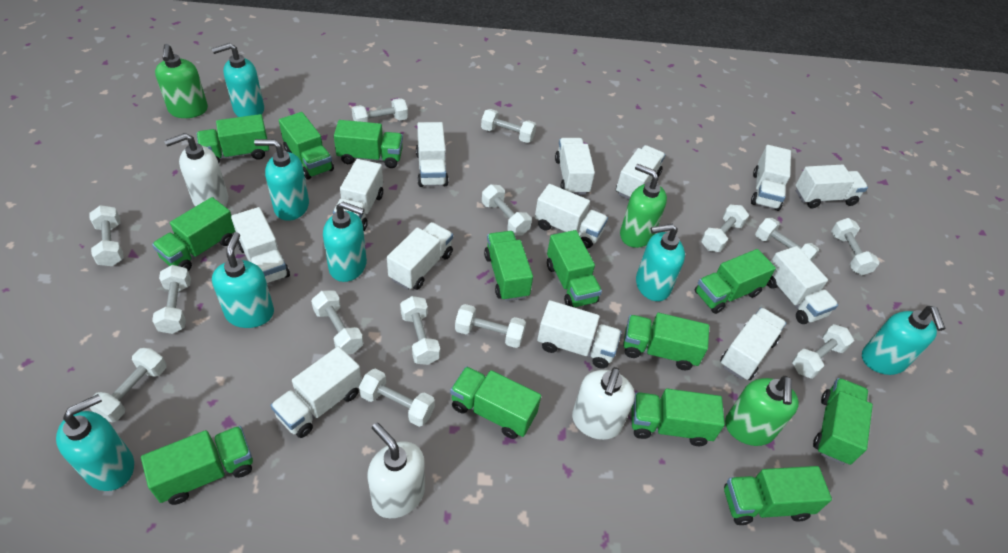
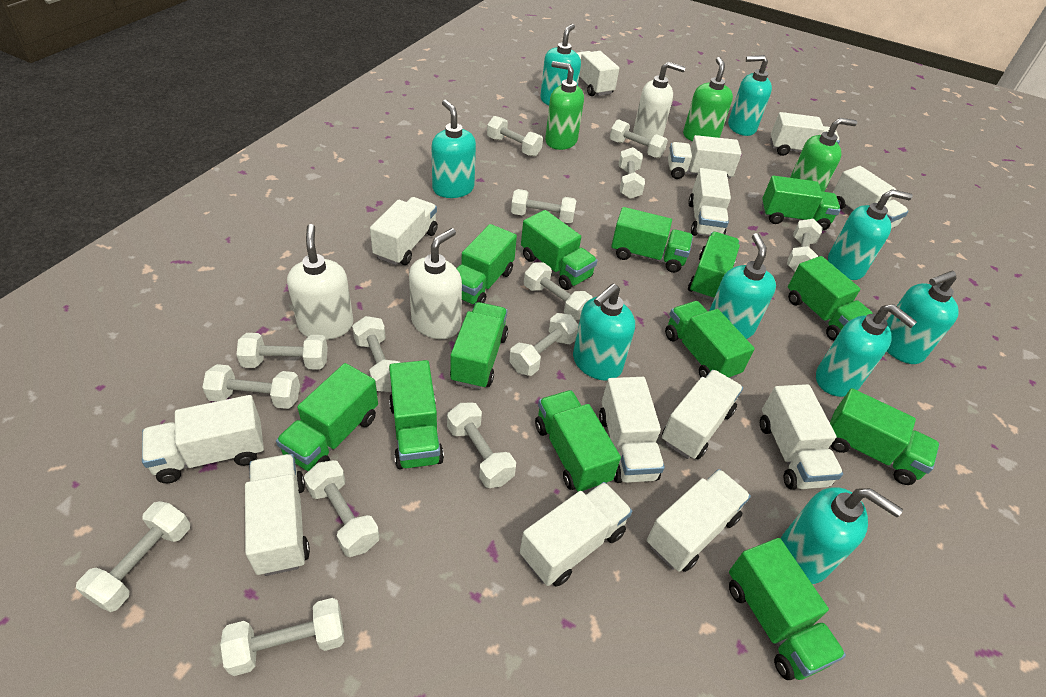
turquoise soap dispenser: 7 -> 9

